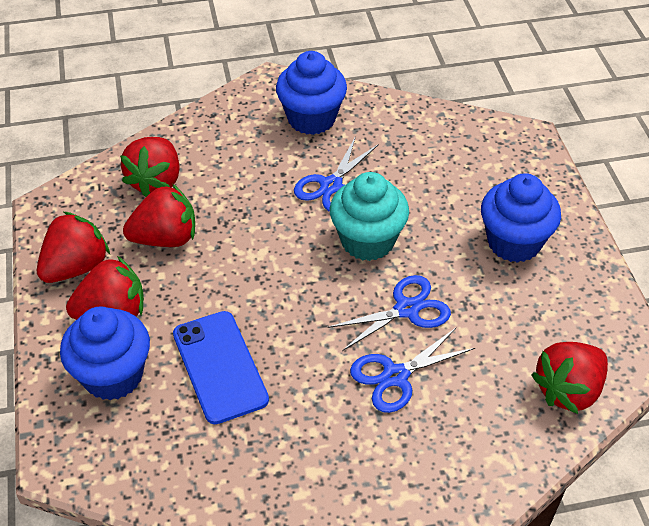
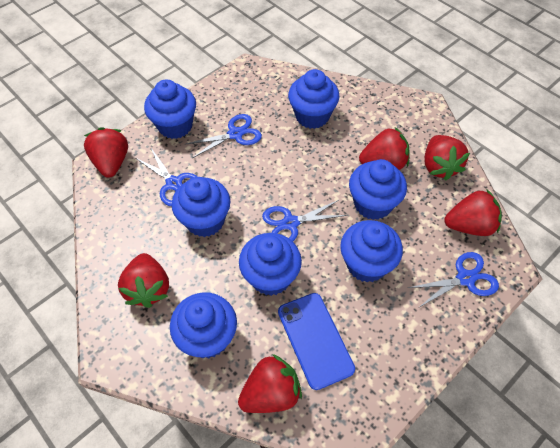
blue cupcake: 3 -> 7
blue scissors: 3 -> 4
red strawberry: 5 -> 6
turquoise cupcake: 1 -> 0

